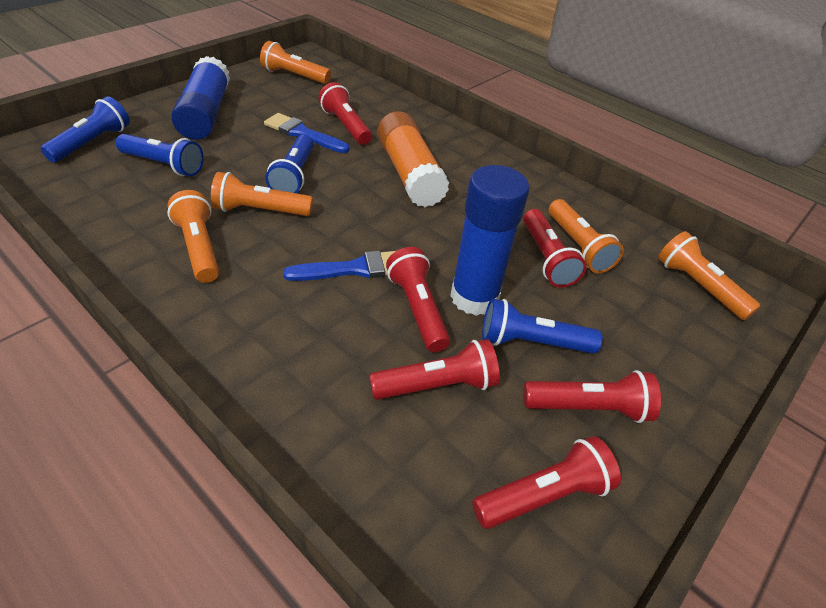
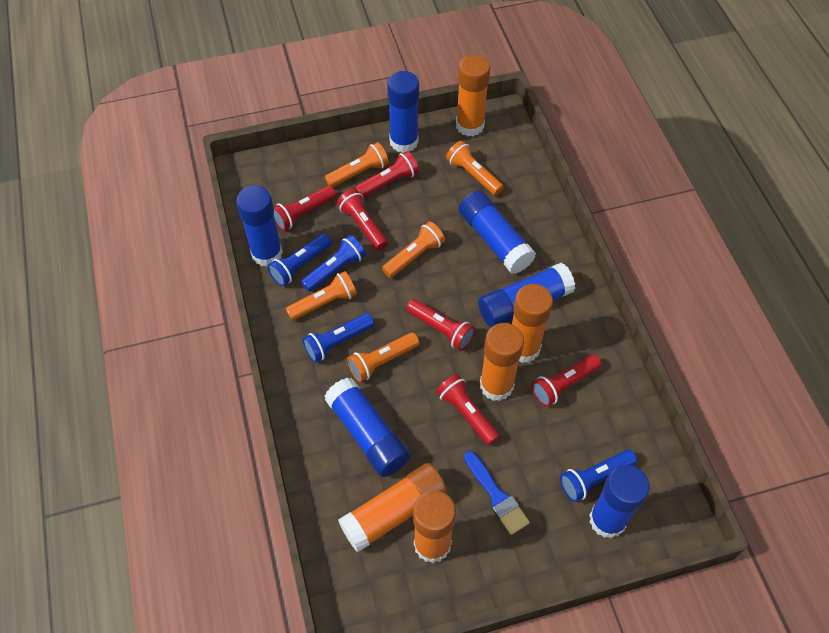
blue brush: 2 -> 1
blue glue stick: 2 -> 6
orange glue stick: 1 -> 5

